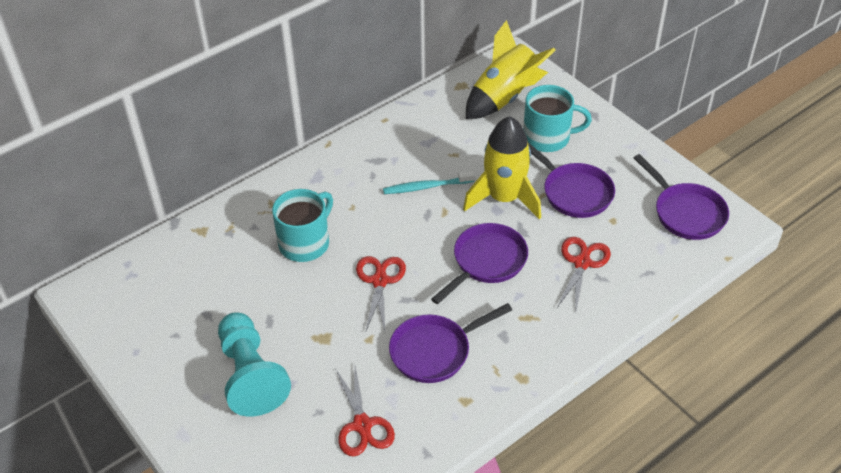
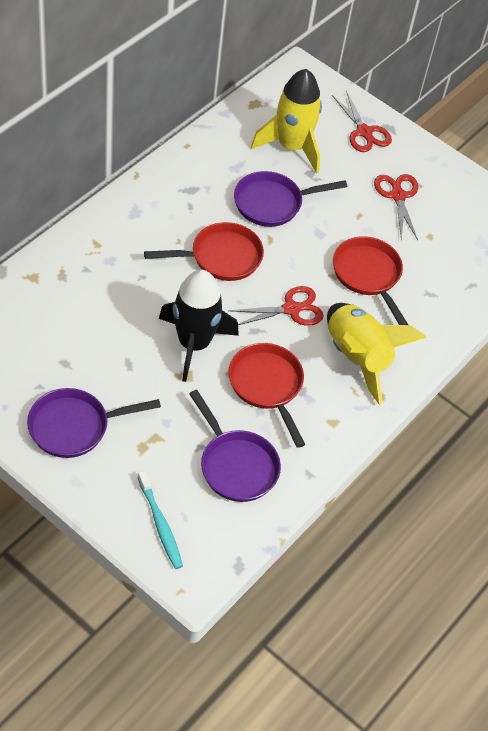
black rocket: 0 -> 1
purple pan: 4 -> 3
red pan: 0 -> 3
turquoise mug: 2 -> 0
turquoise pawn: 1 -> 0

